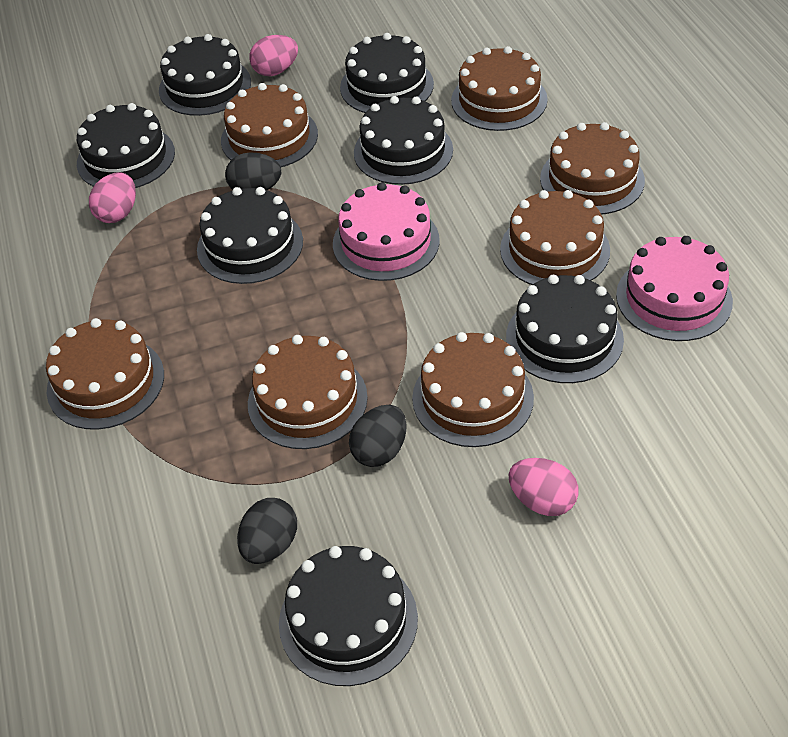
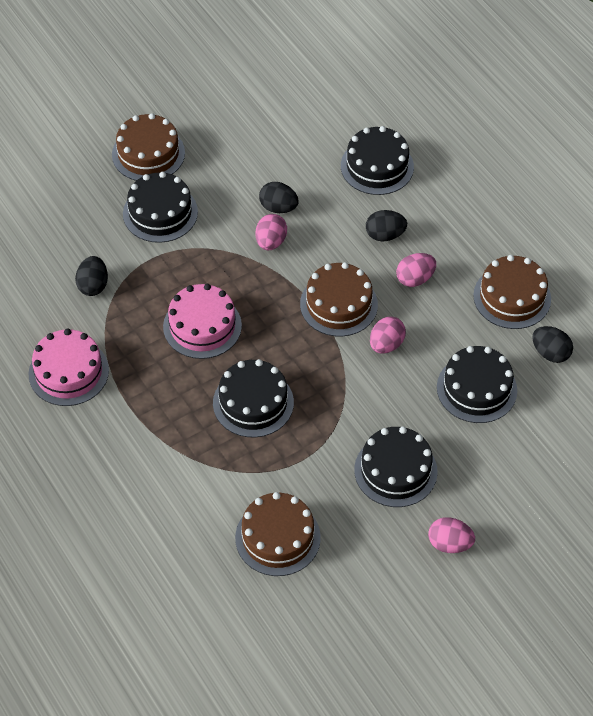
black cake: 7 -> 5
black egg: 3 -> 4
brown cake: 7 -> 4
pink egg: 3 -> 4

